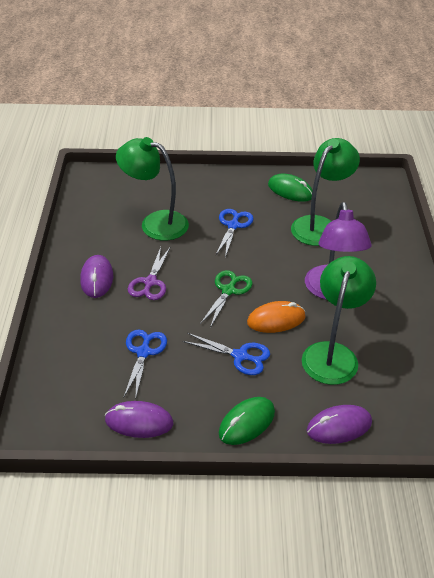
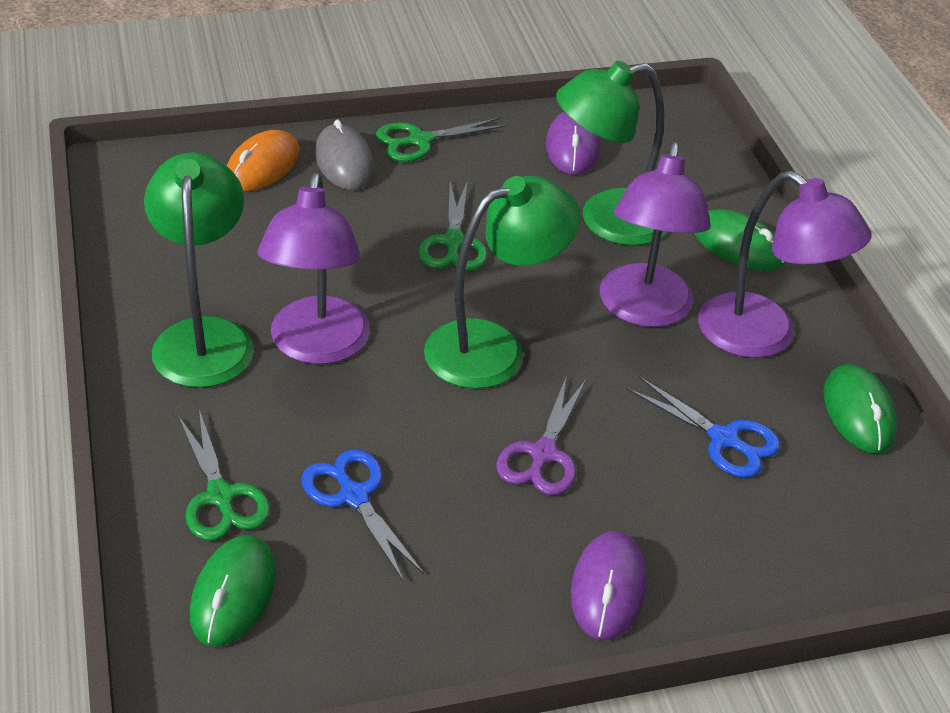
blue scissors: 3 -> 2
green mouse: 2 -> 3
green scissors: 1 -> 3
grey mouse: 0 -> 1
purple lamp: 1 -> 3
purple mouse: 3 -> 2

